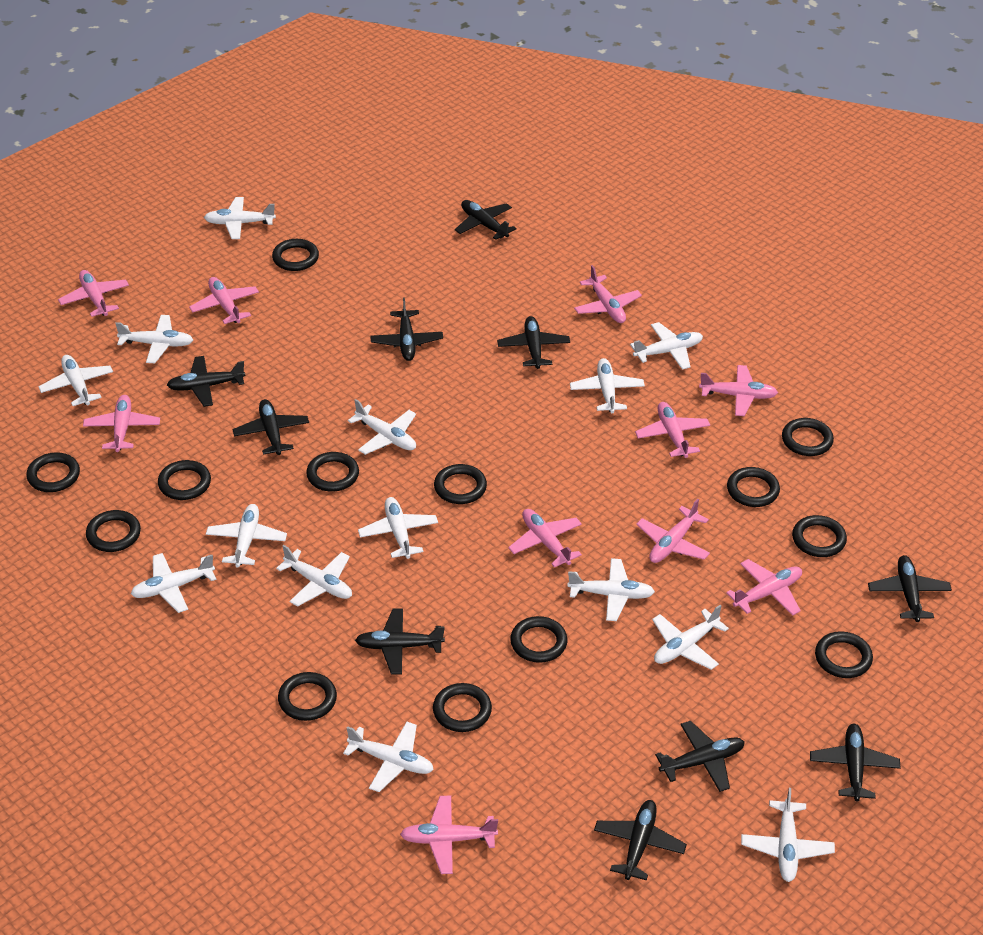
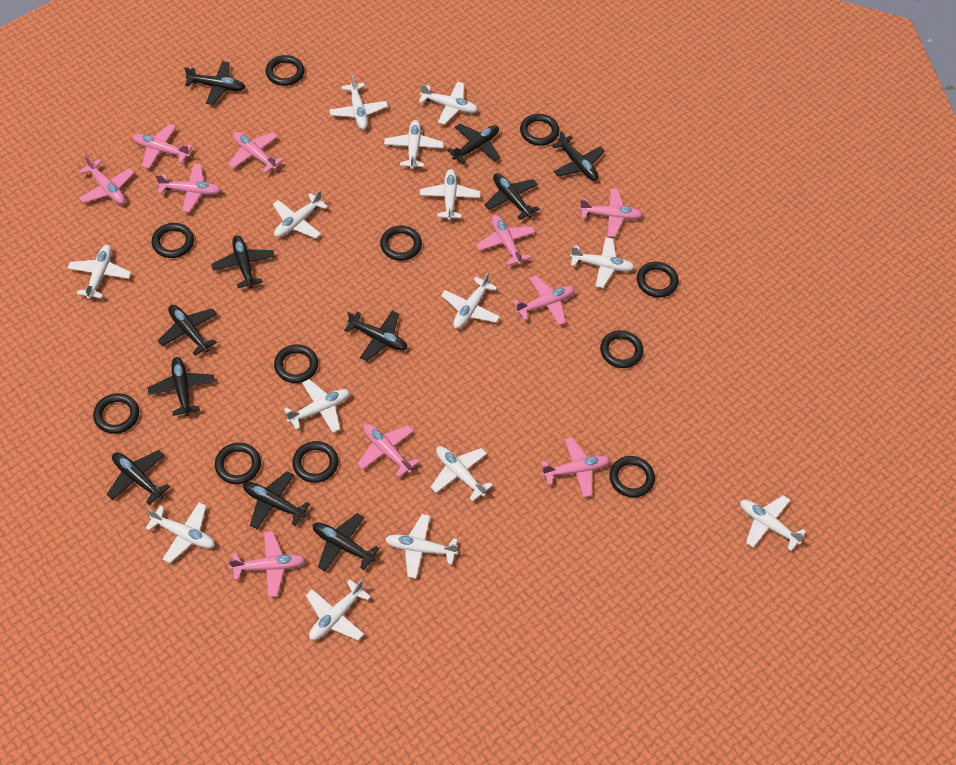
black plane: 10 -> 11
black ring: 13 -> 11

